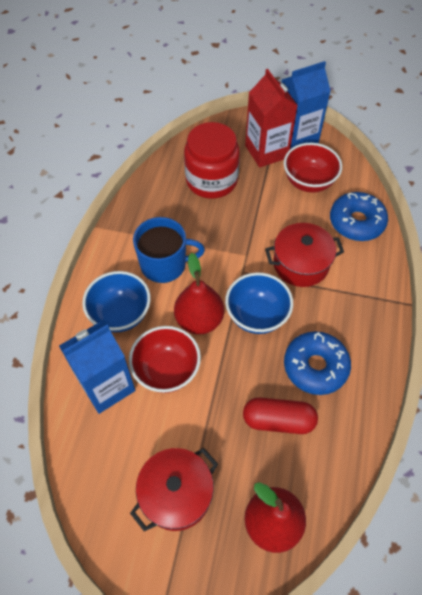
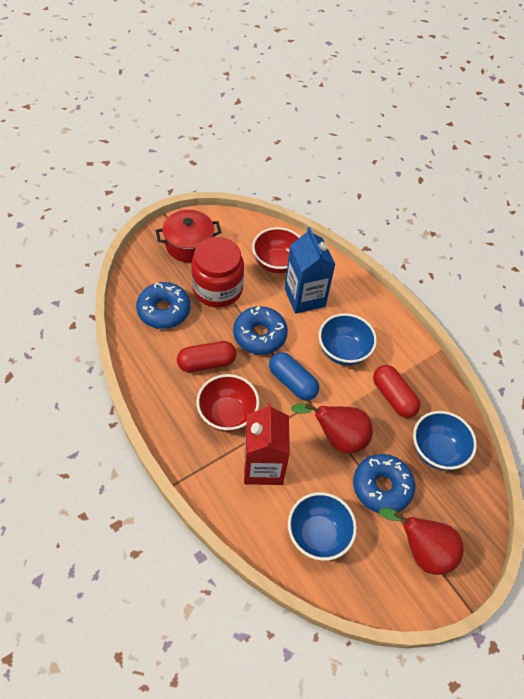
blue bowl: 2 -> 3
blue capsule: 0 -> 1
blue carton: 2 -> 1
blue donut: 2 -> 3
blue mug: 1 -> 0
red capsule: 1 -> 2
red pot: 2 -> 1

